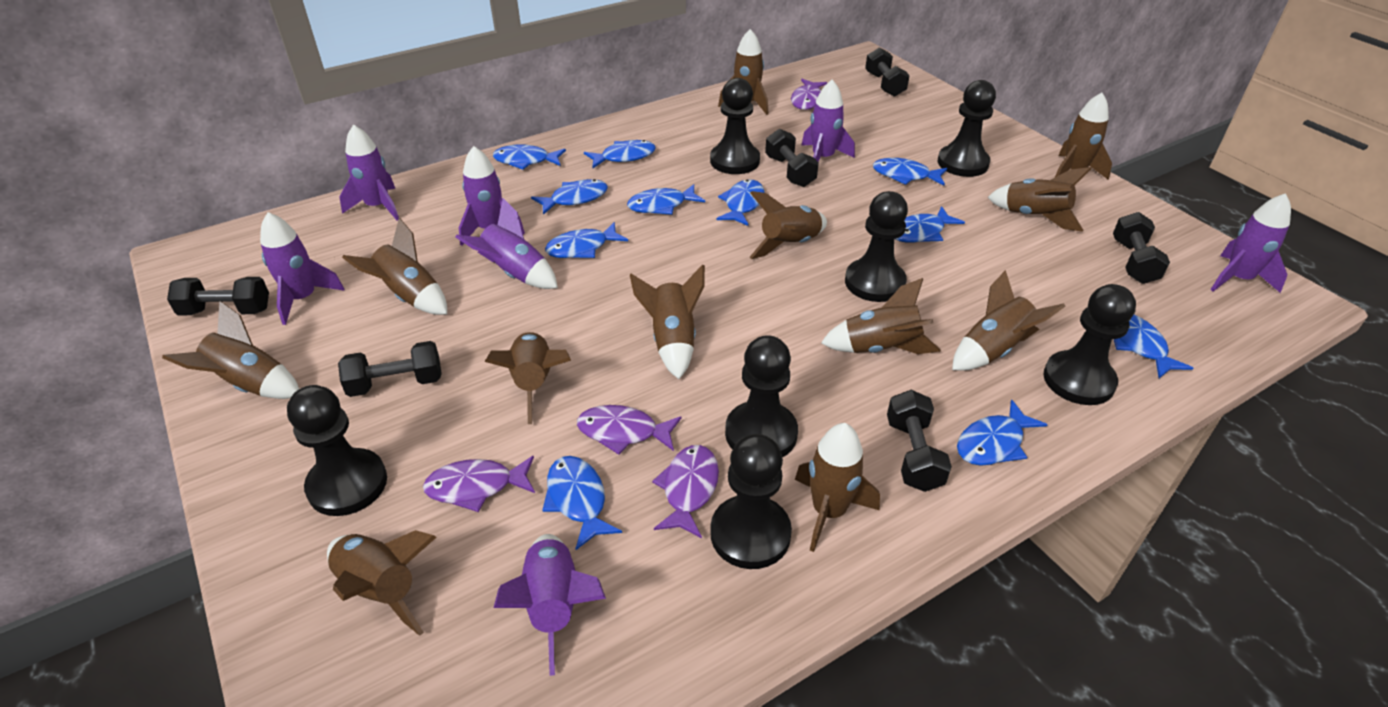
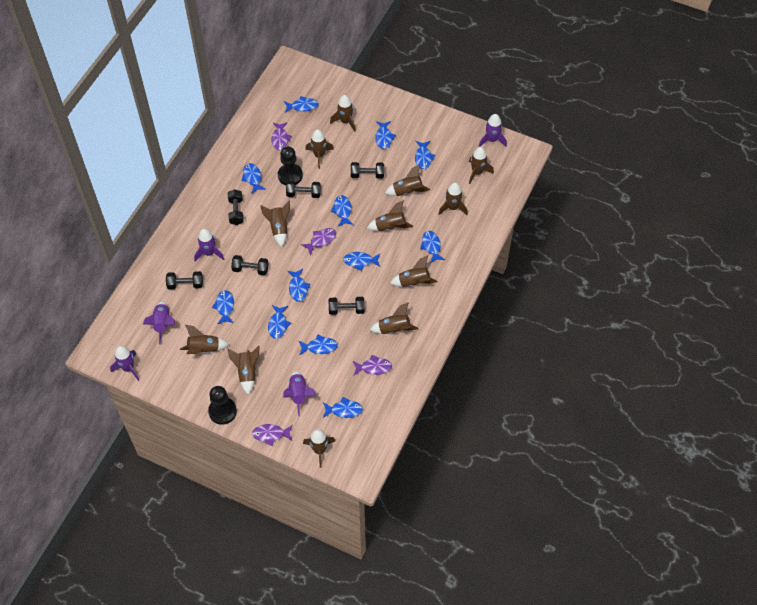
black pawn: 7 -> 2
blue fish: 11 -> 12
purple rocket: 7 -> 5

